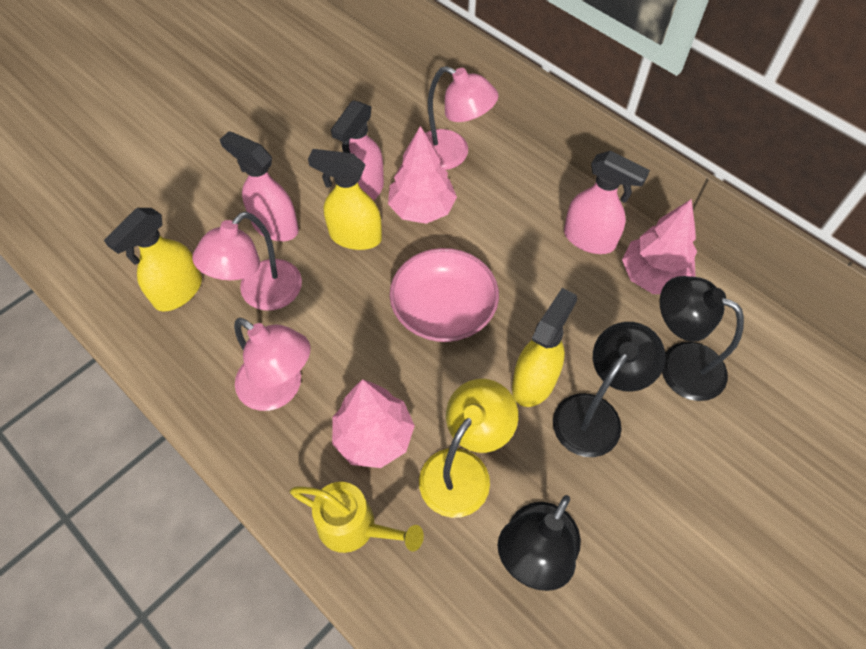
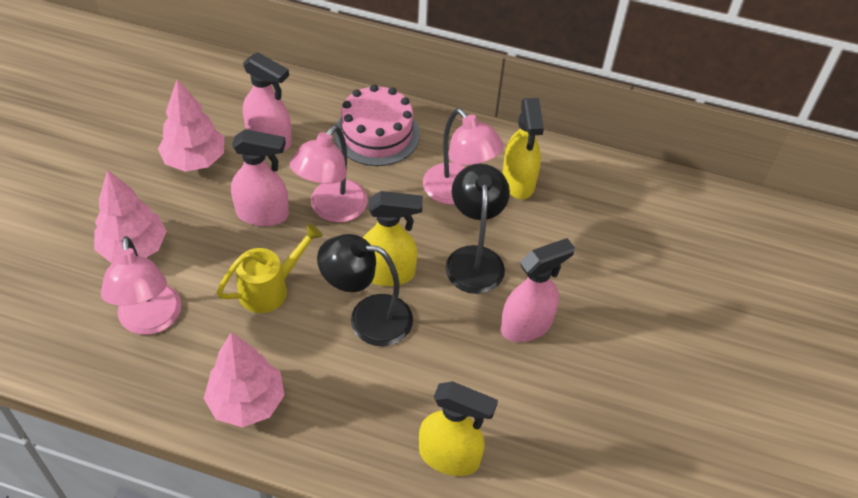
black lamp: 3 -> 2
pink bowl: 1 -> 0
pink cake: 0 -> 1
yellow lamp: 1 -> 0

